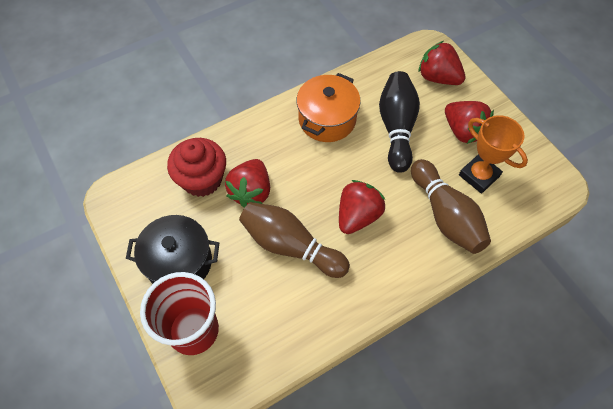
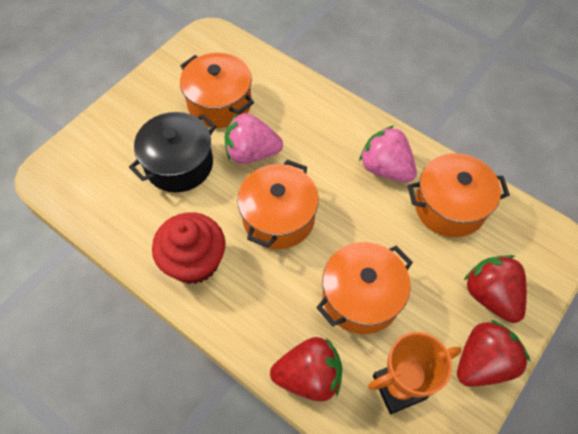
black bowling pin: 1 -> 0
brown bowling pin: 2 -> 0
orange pot: 1 -> 4
pink strawberry: 0 -> 2
red cup: 1 -> 0
red strawberry: 4 -> 3

